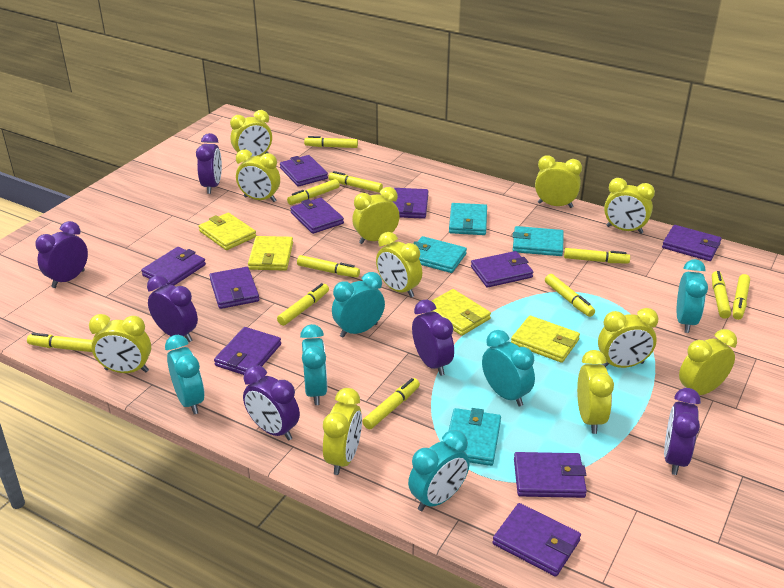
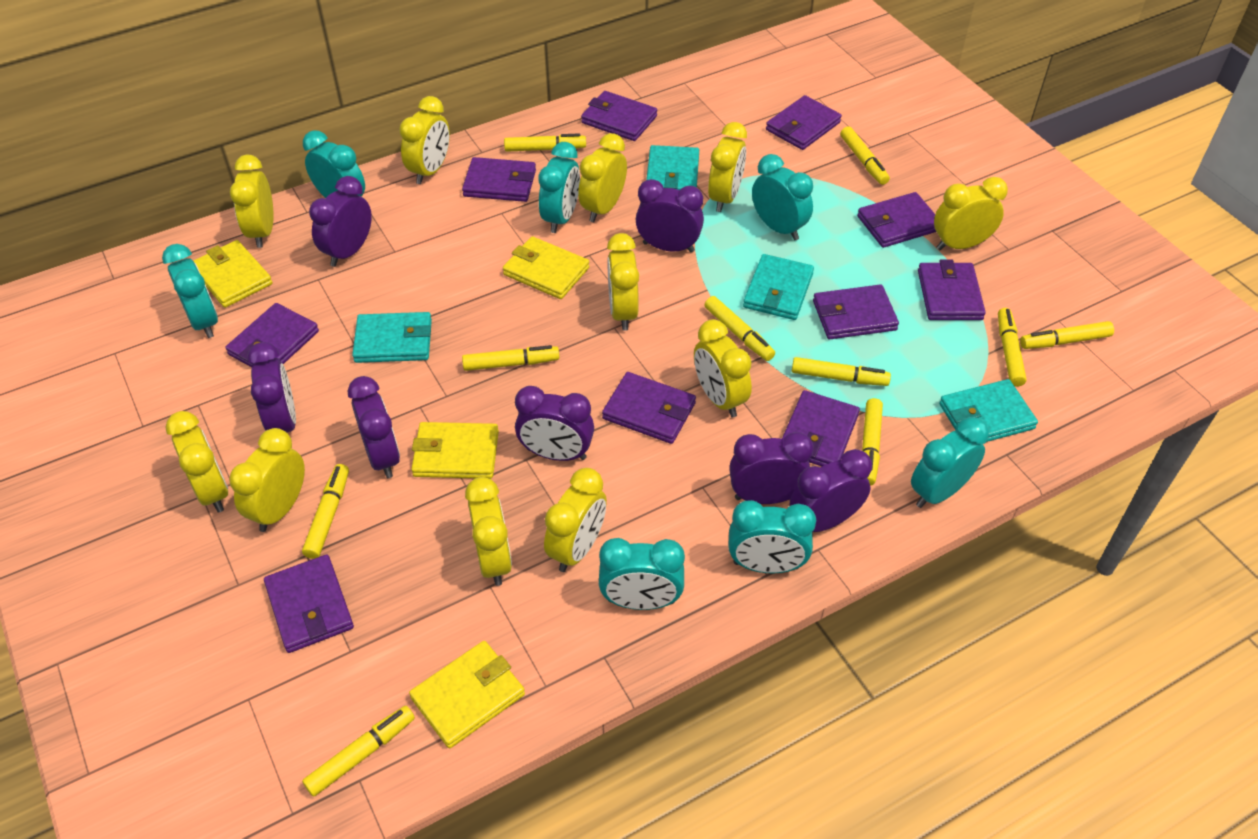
purple clock: 6 -> 7
turquoise clock: 6 -> 7
yellow marker: 11 -> 10

